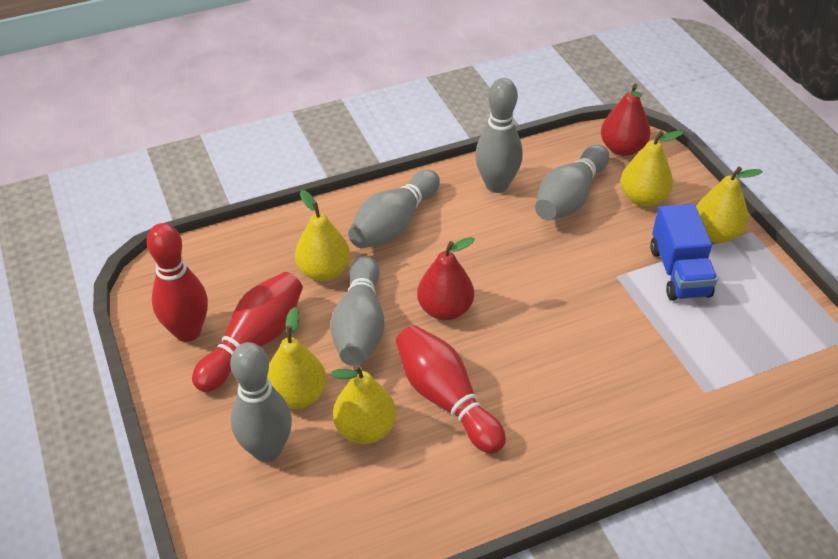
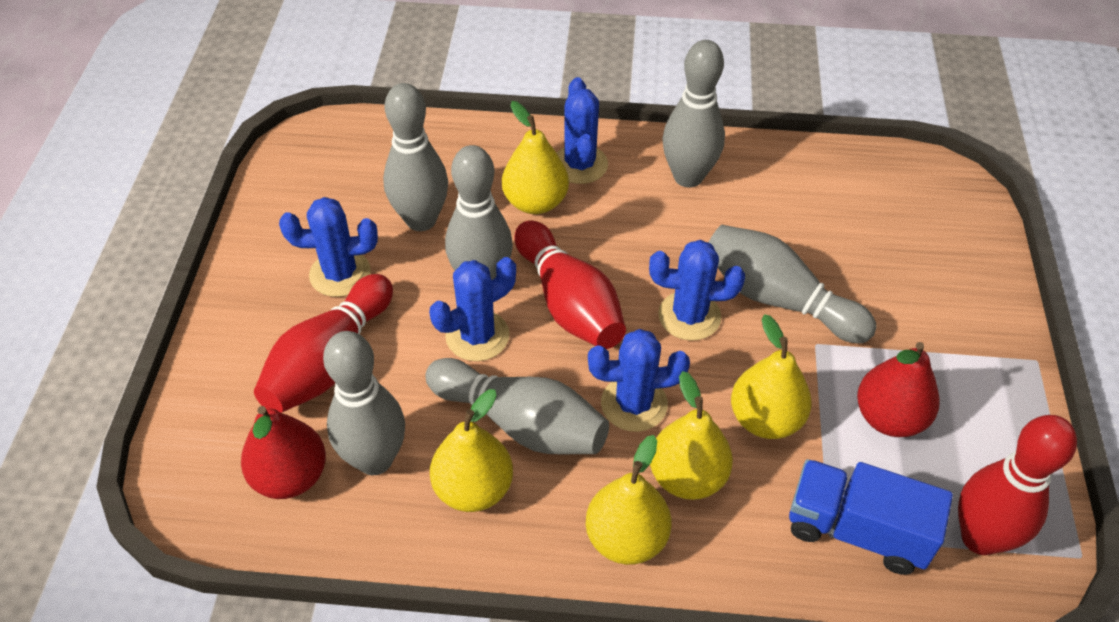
blue cactus: 0 -> 5
grey bowling pin: 5 -> 6

